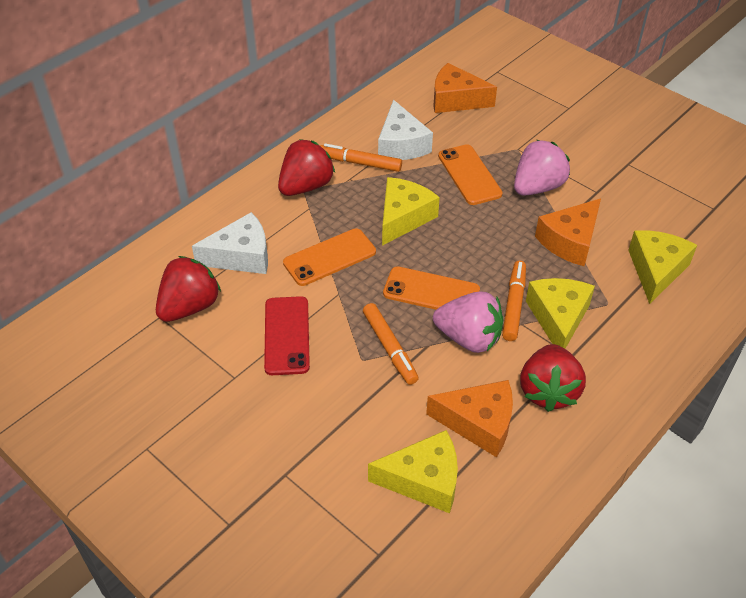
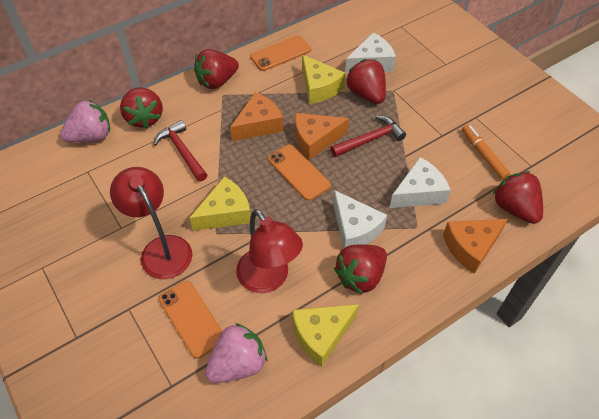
orange marker: 3 -> 1
red hammer: 0 -> 2
red lamp: 0 -> 2
red phone: 1 -> 0
red strawberry: 3 -> 5
white cheese: 2 -> 3
yellow cheese: 4 -> 3

